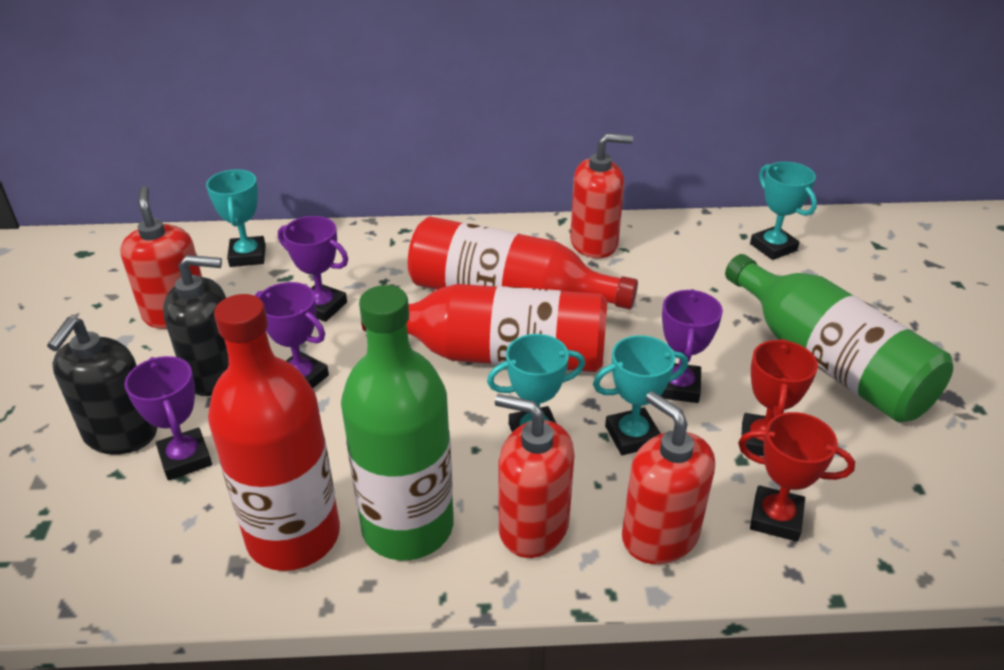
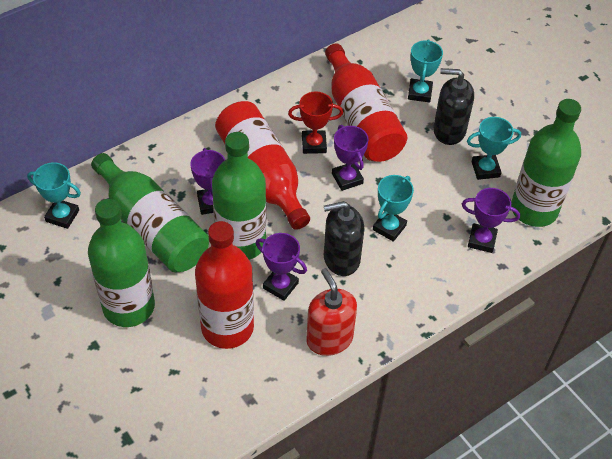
green bottle: 2 -> 4
red soap dispenser: 4 -> 1
red trophy: 2 -> 1

